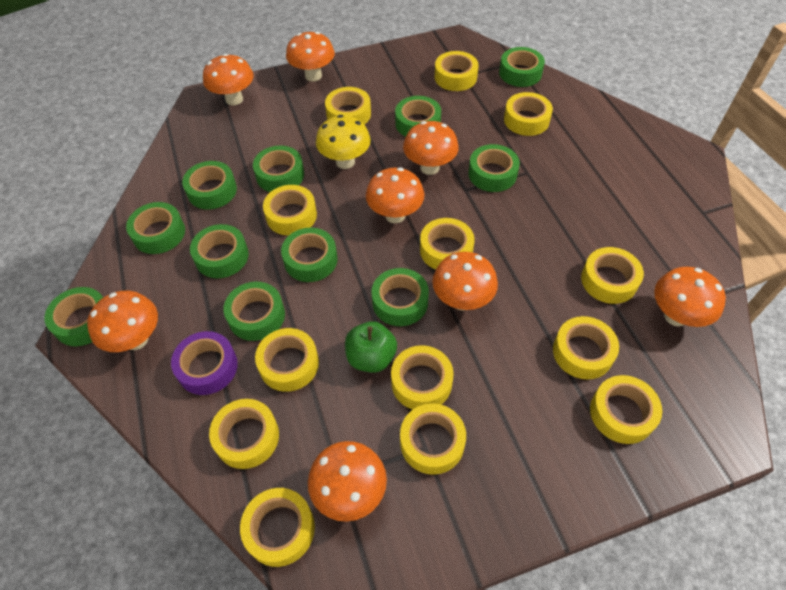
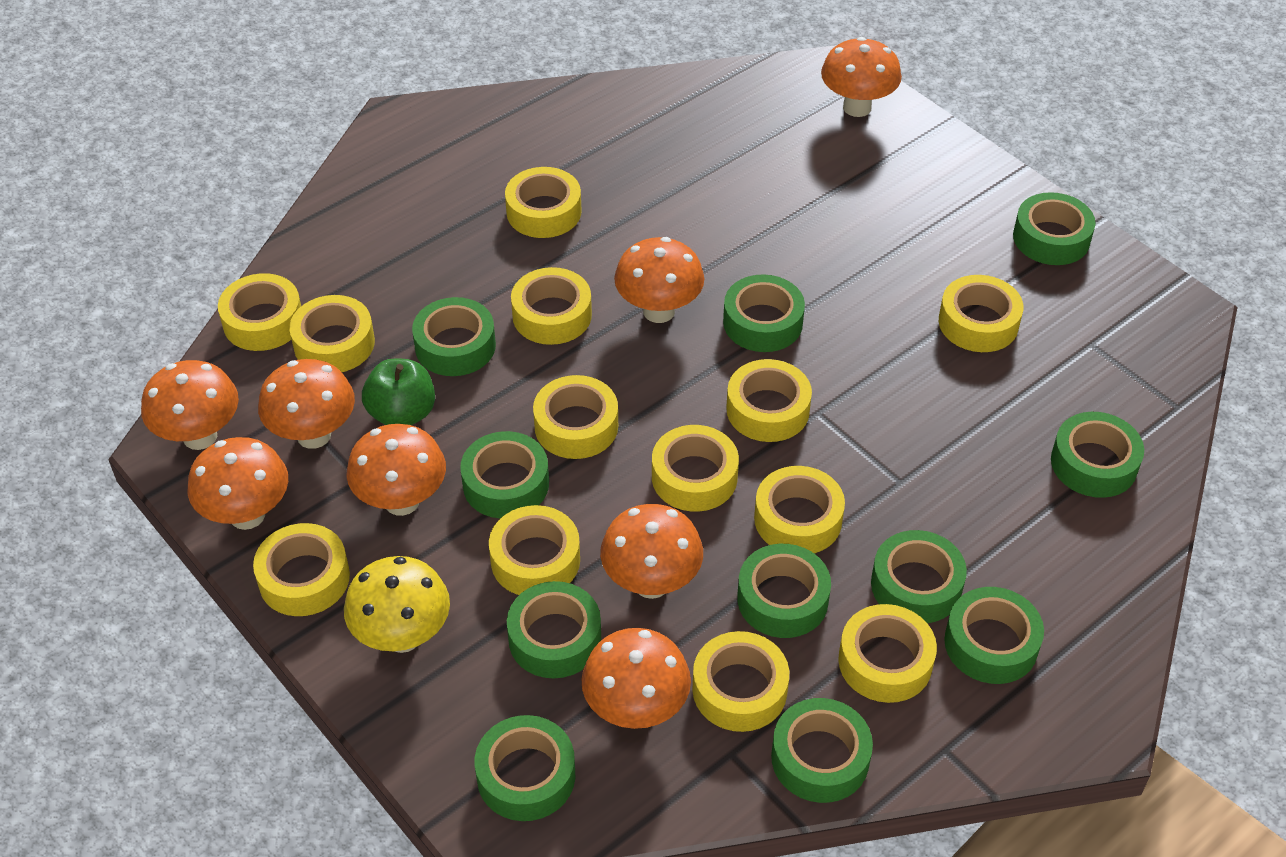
purple tape: 1 -> 0

